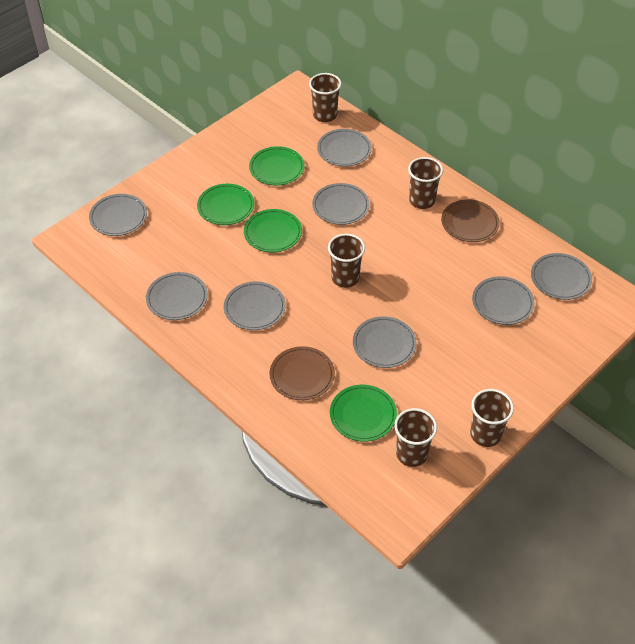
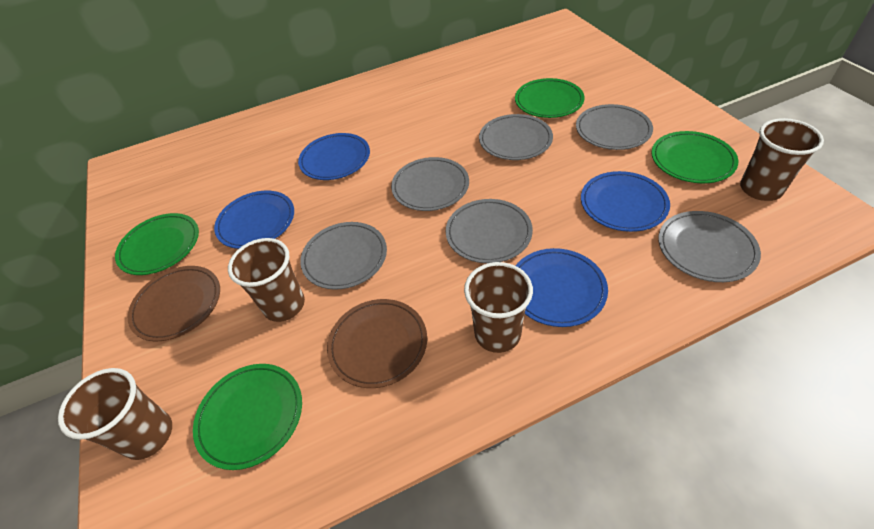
blue plate: 0 -> 4
brown cup: 5 -> 4
grey plate: 8 -> 6

